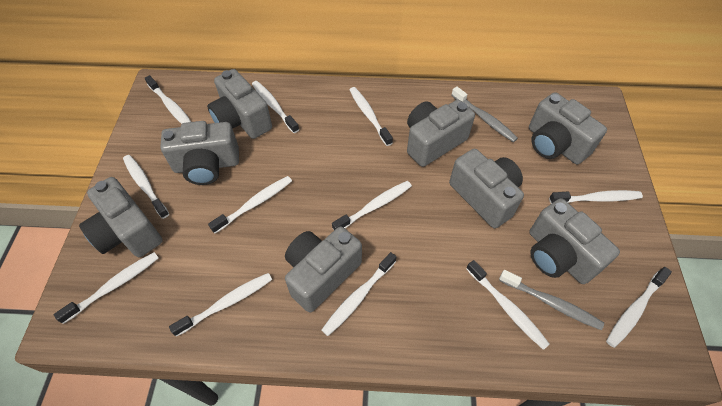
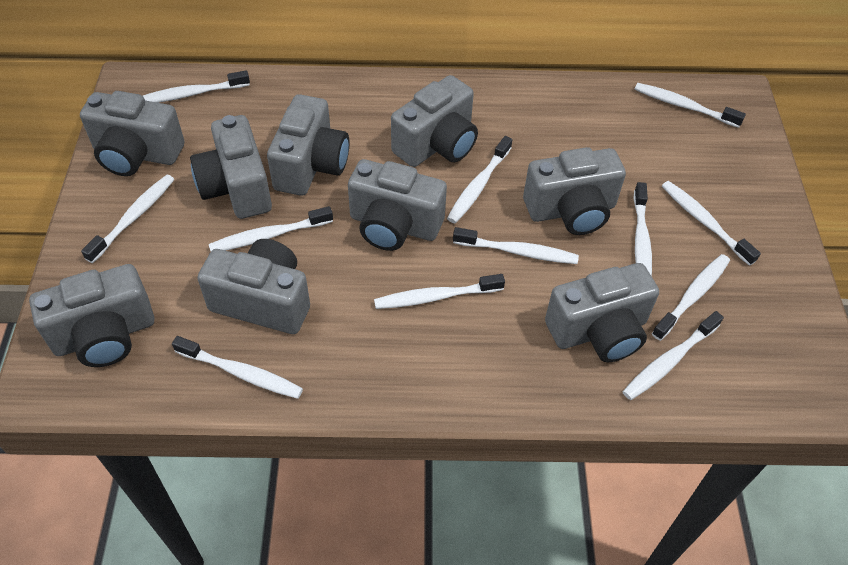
grey camera: 8 -> 9
grey toothbrush: 2 -> 0

